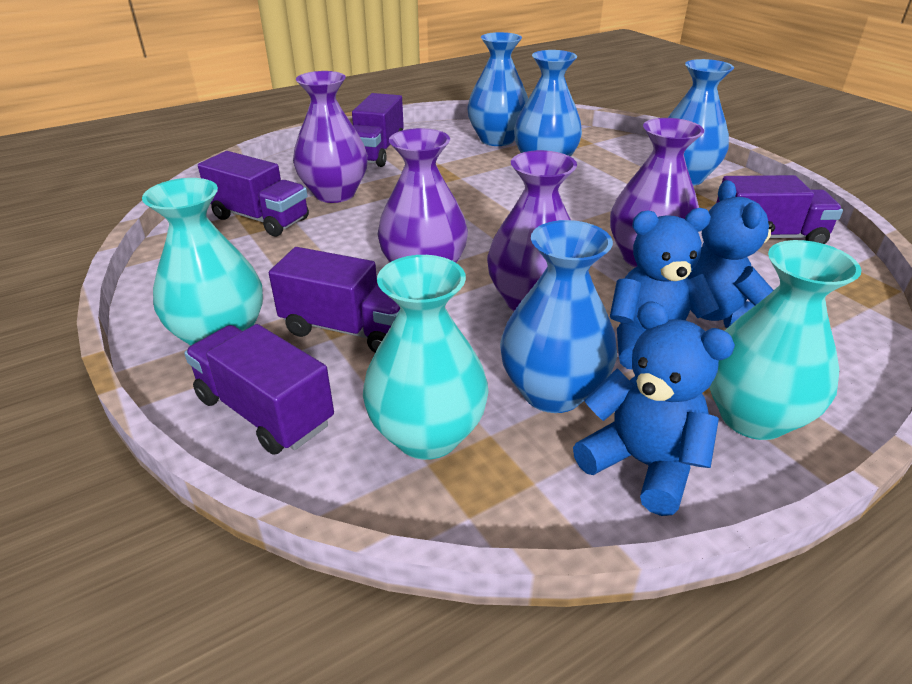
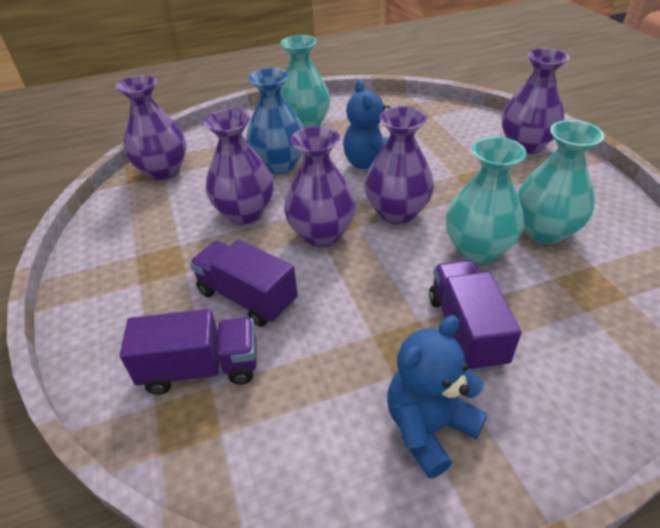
blue teddy bear: 3 -> 2
blue vase: 4 -> 1
purple truck: 5 -> 3
purple vase: 4 -> 5

